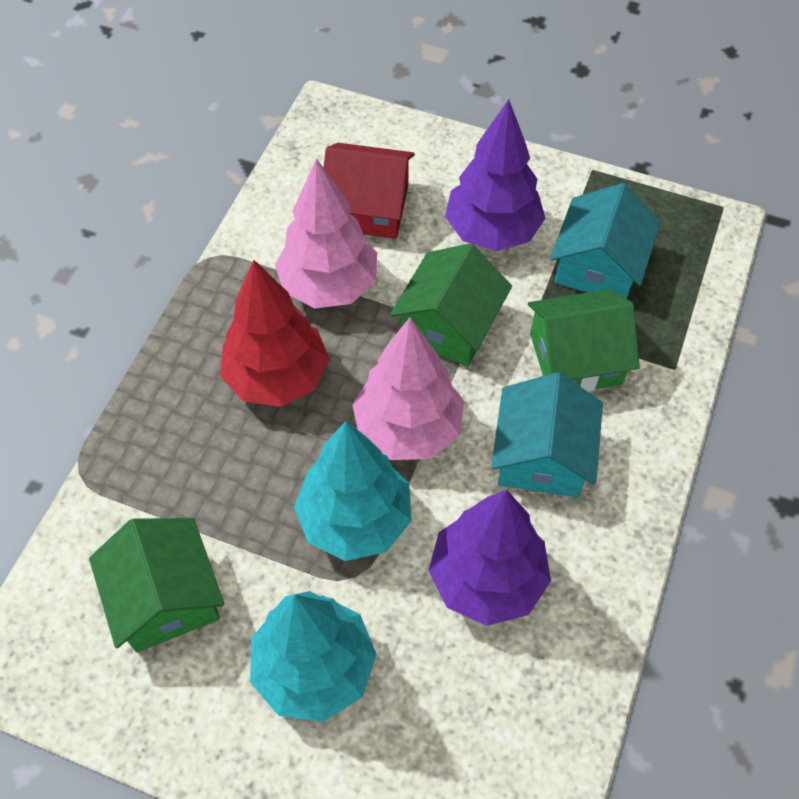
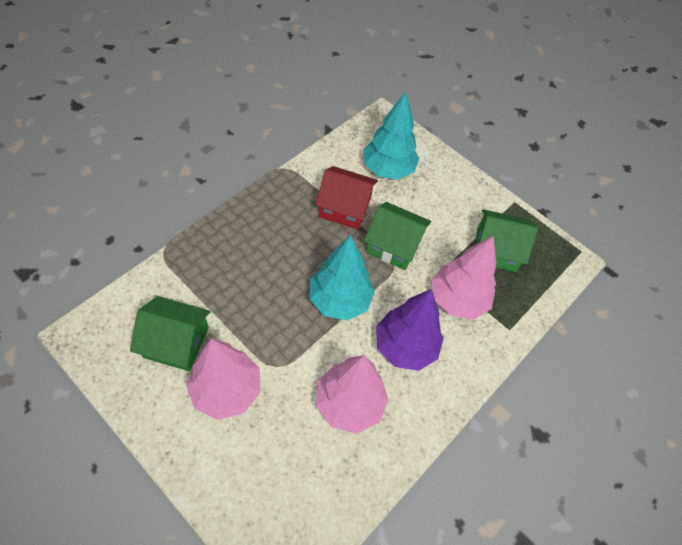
pink tree: 2 -> 3
purple tree: 2 -> 1
red tree: 1 -> 0
turquoise house: 2 -> 0

